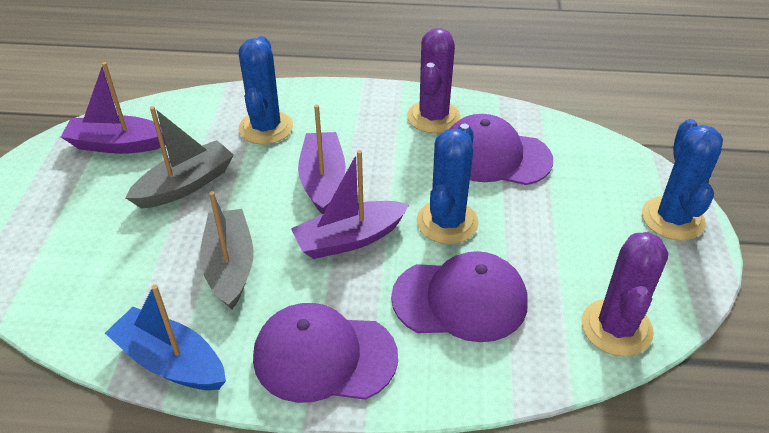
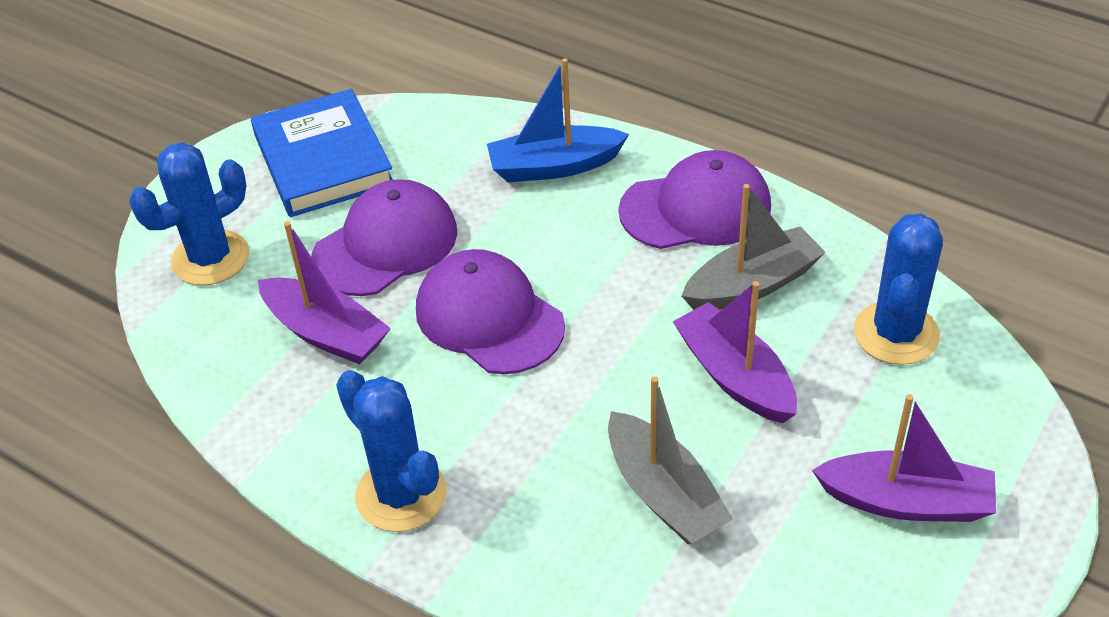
blue book: 0 -> 1
purple cactus: 2 -> 0

